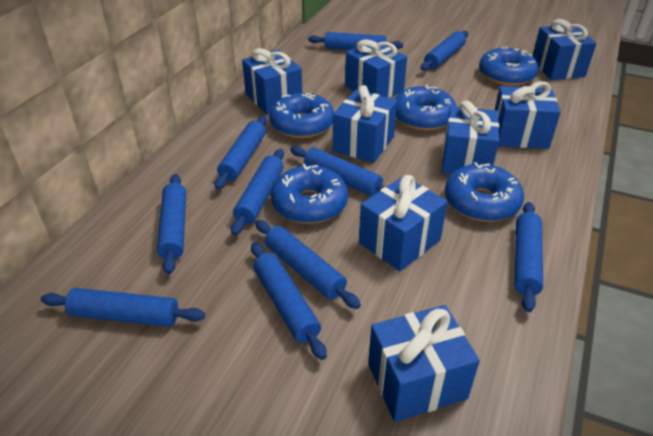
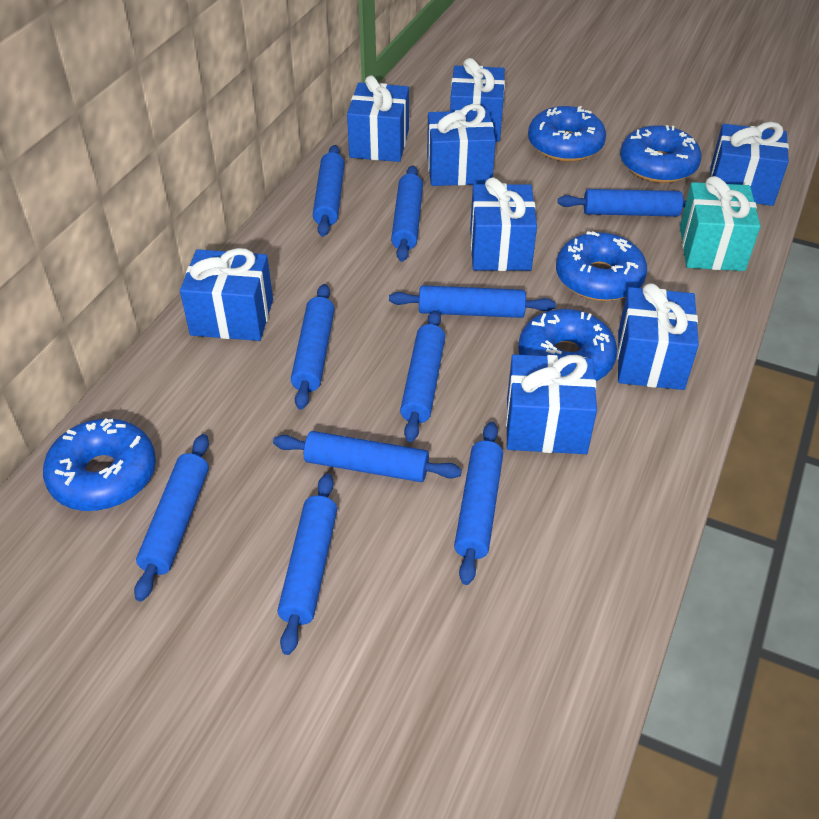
turquoise gift: 0 -> 1

